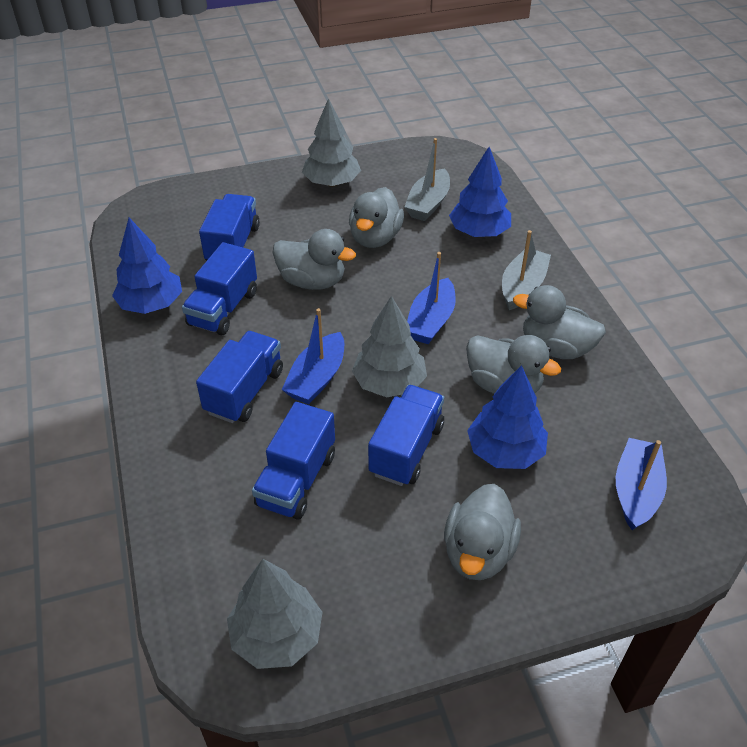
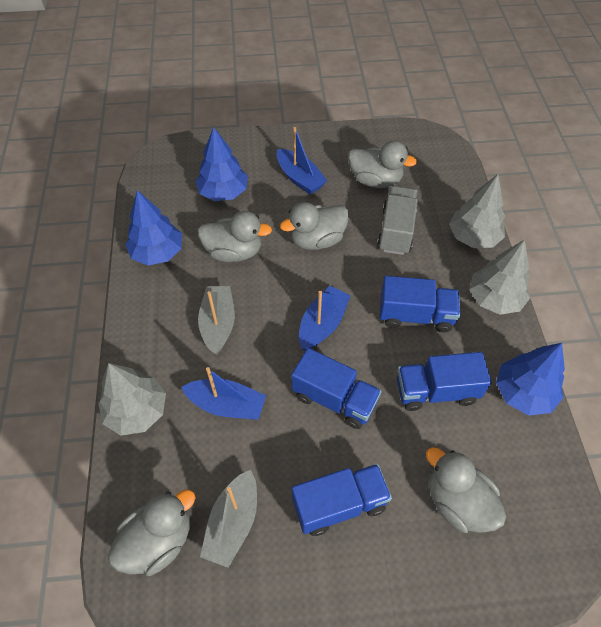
blue truck: 5 -> 4
grey truck: 0 -> 1

